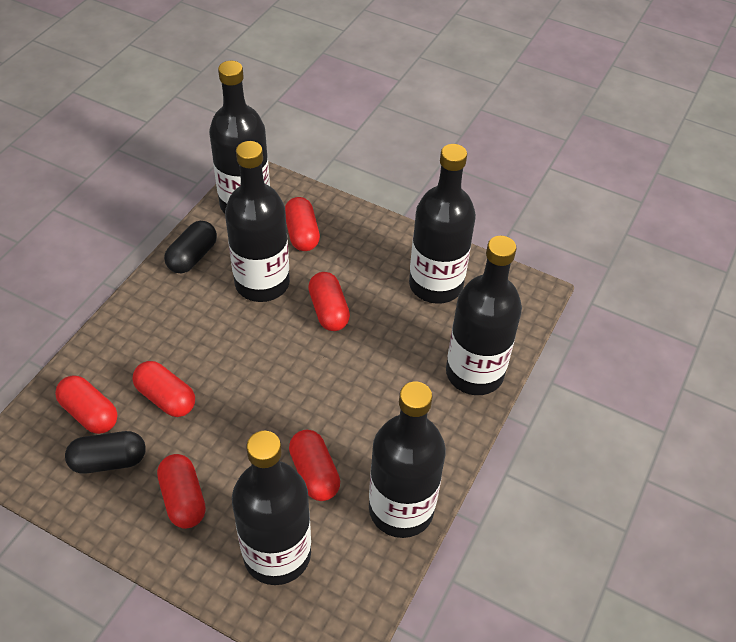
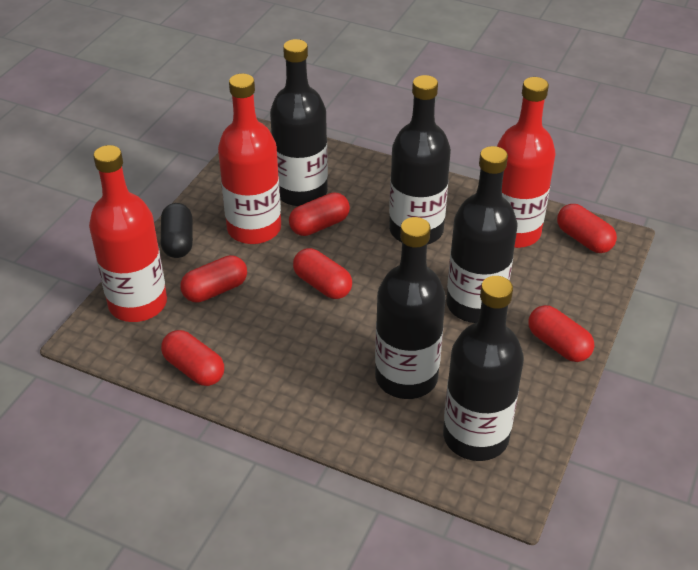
black bottle: 6 -> 5
black capsule: 2 -> 1
red bottle: 0 -> 3

